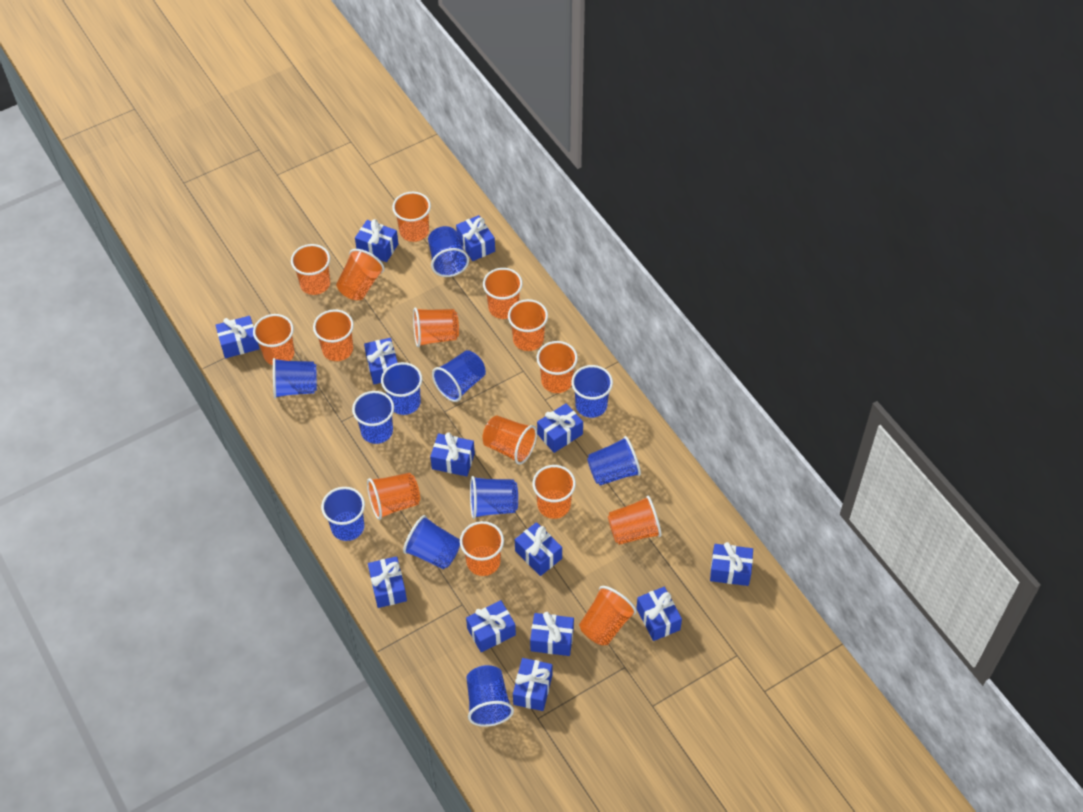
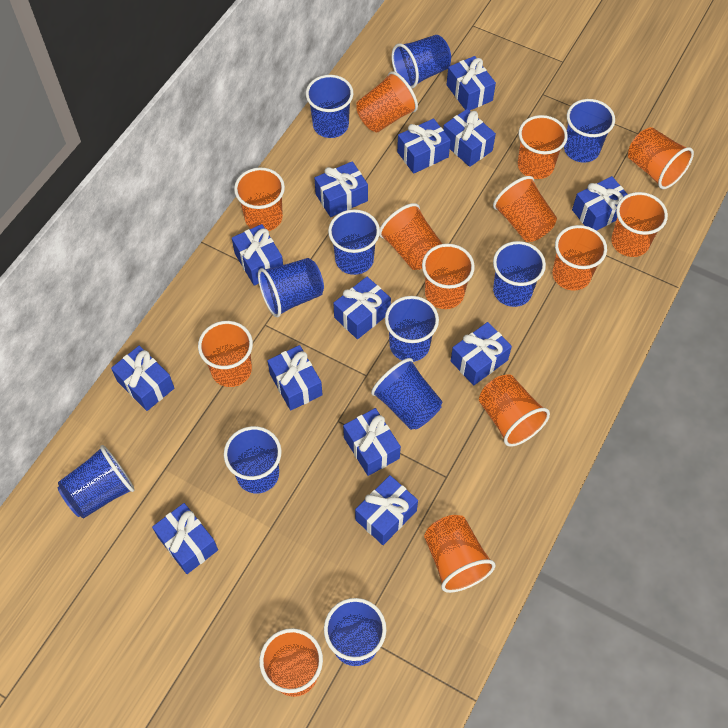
orange cup: 15 -> 13

